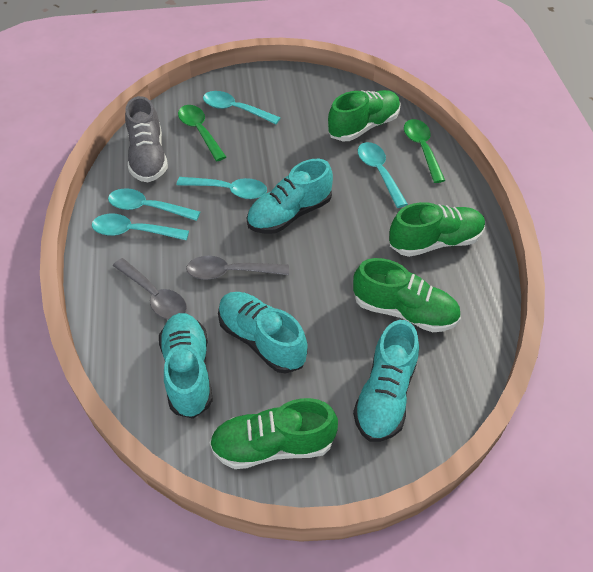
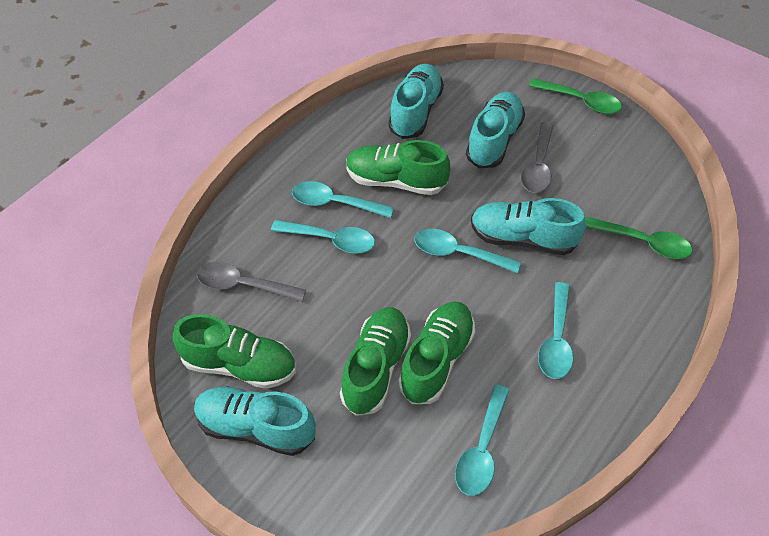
grey shoe: 1 -> 0

